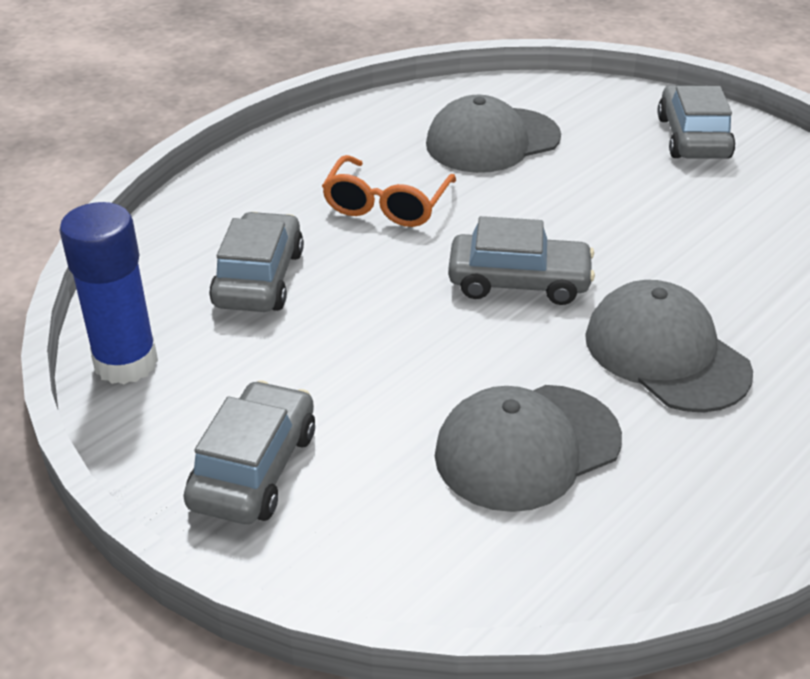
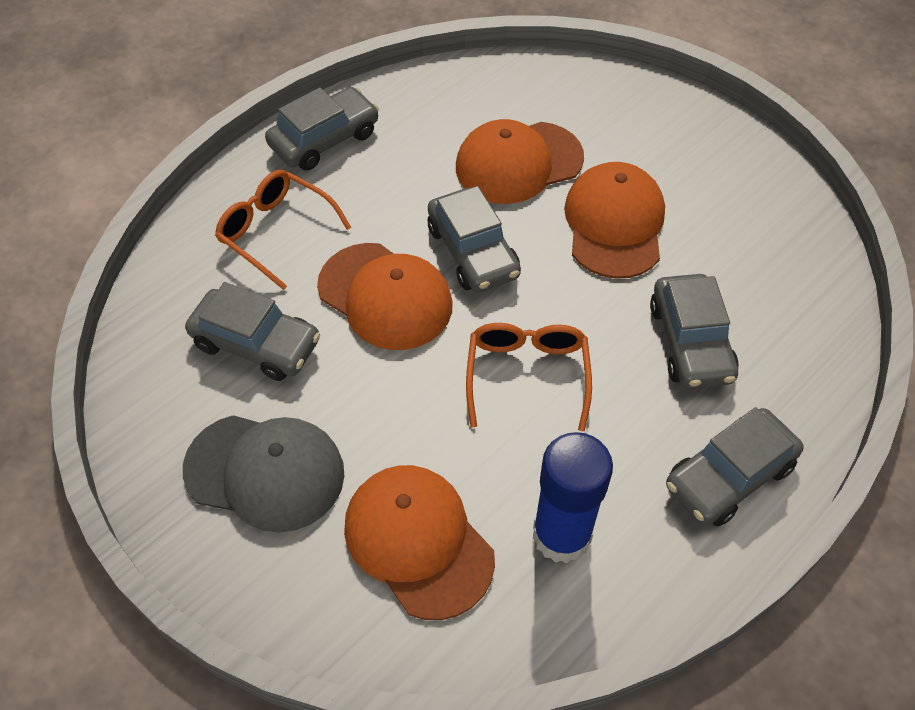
grey cap: 3 -> 1
grey car: 4 -> 5
orange cap: 0 -> 4
orange glasses: 1 -> 2

